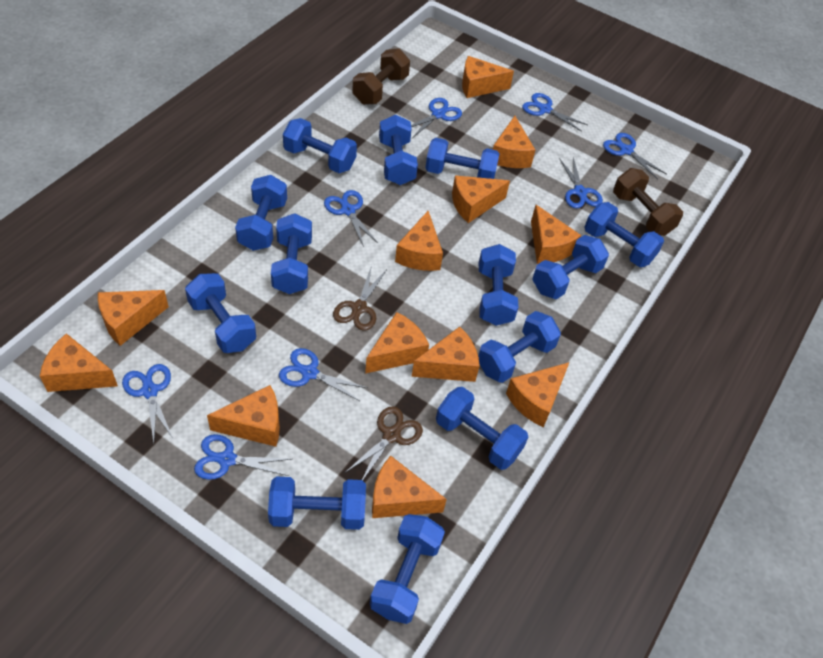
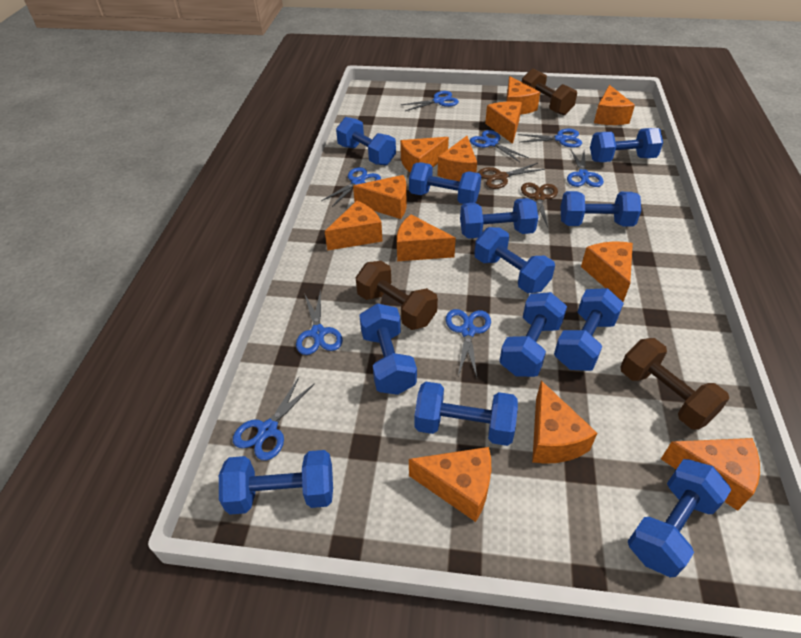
blue dumbbell: 13 -> 12
brown dumbbell: 2 -> 3

